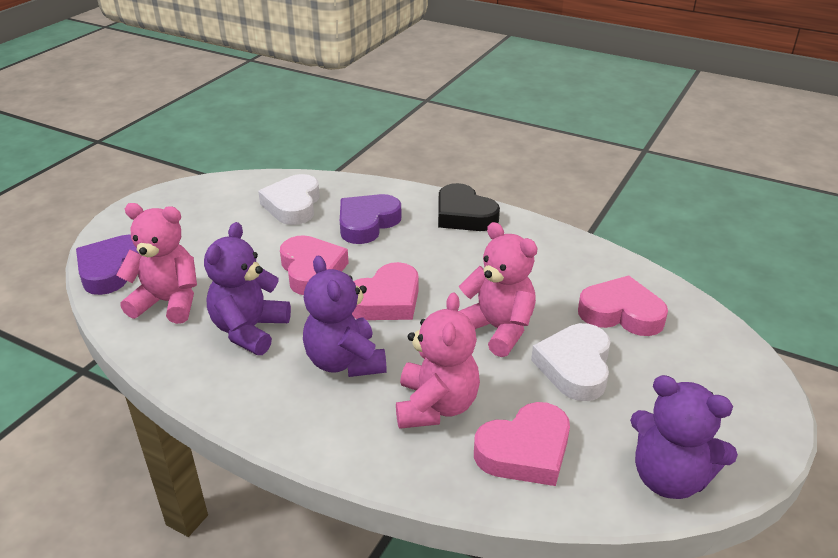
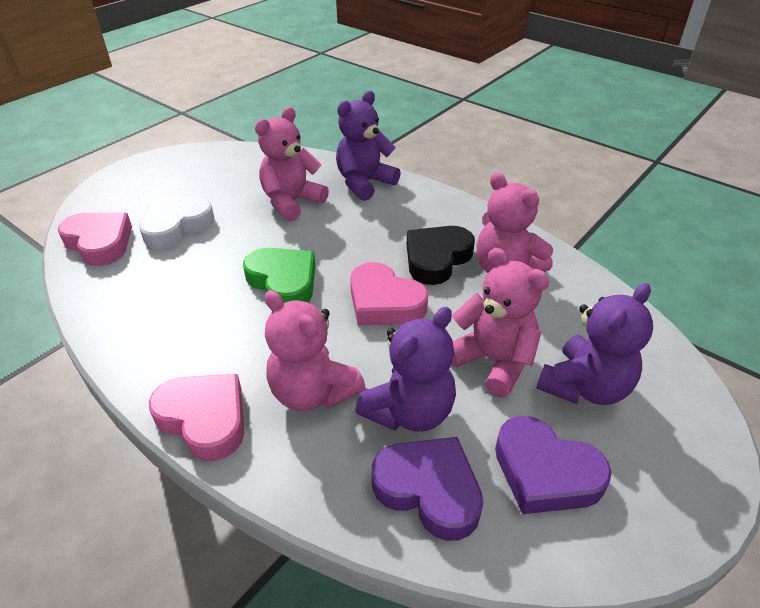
green heart: 0 -> 1
pink heart: 4 -> 3
pink teddy bear: 3 -> 4
white heart: 2 -> 1

